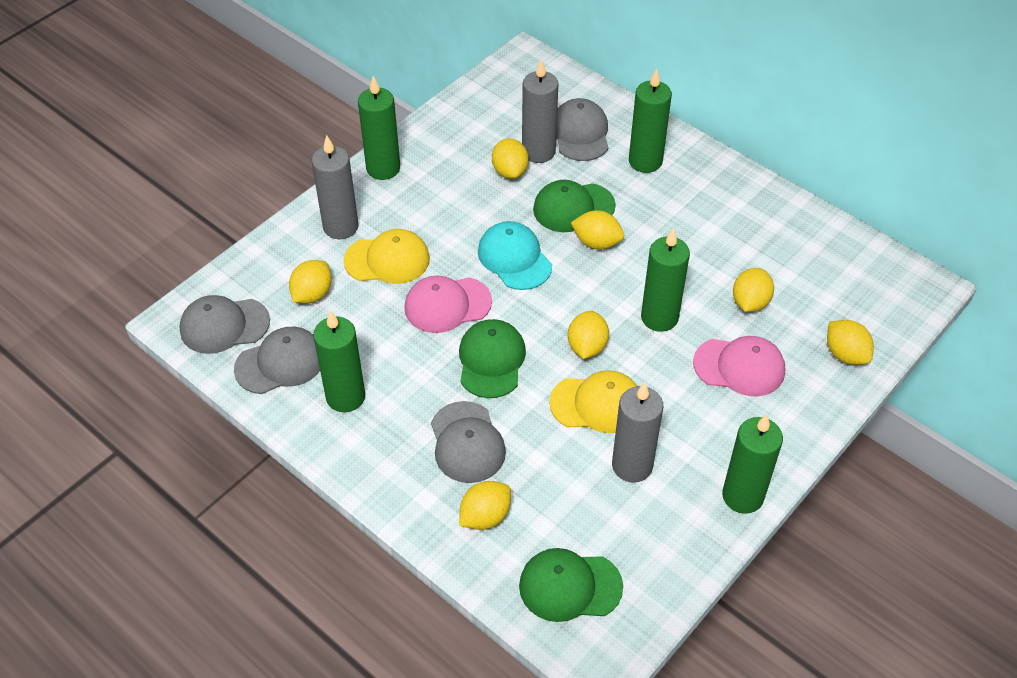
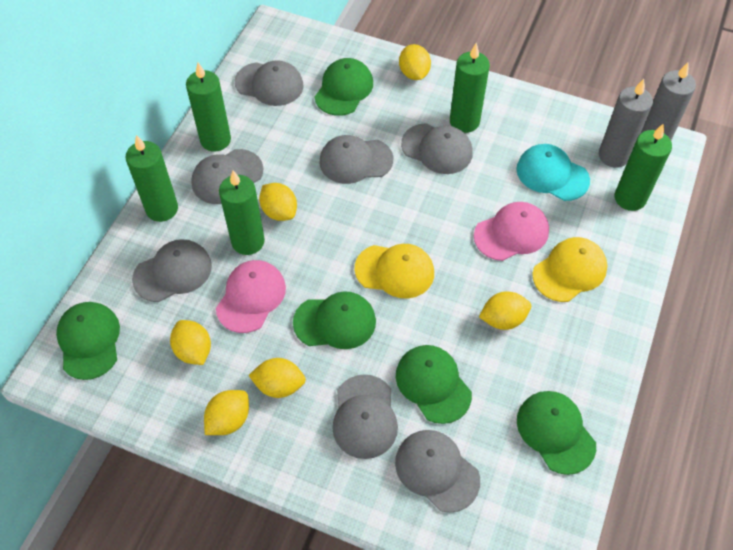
green cap: 3 -> 5
grey candle: 3 -> 2
grey cap: 4 -> 7
yellow lemon: 7 -> 6

